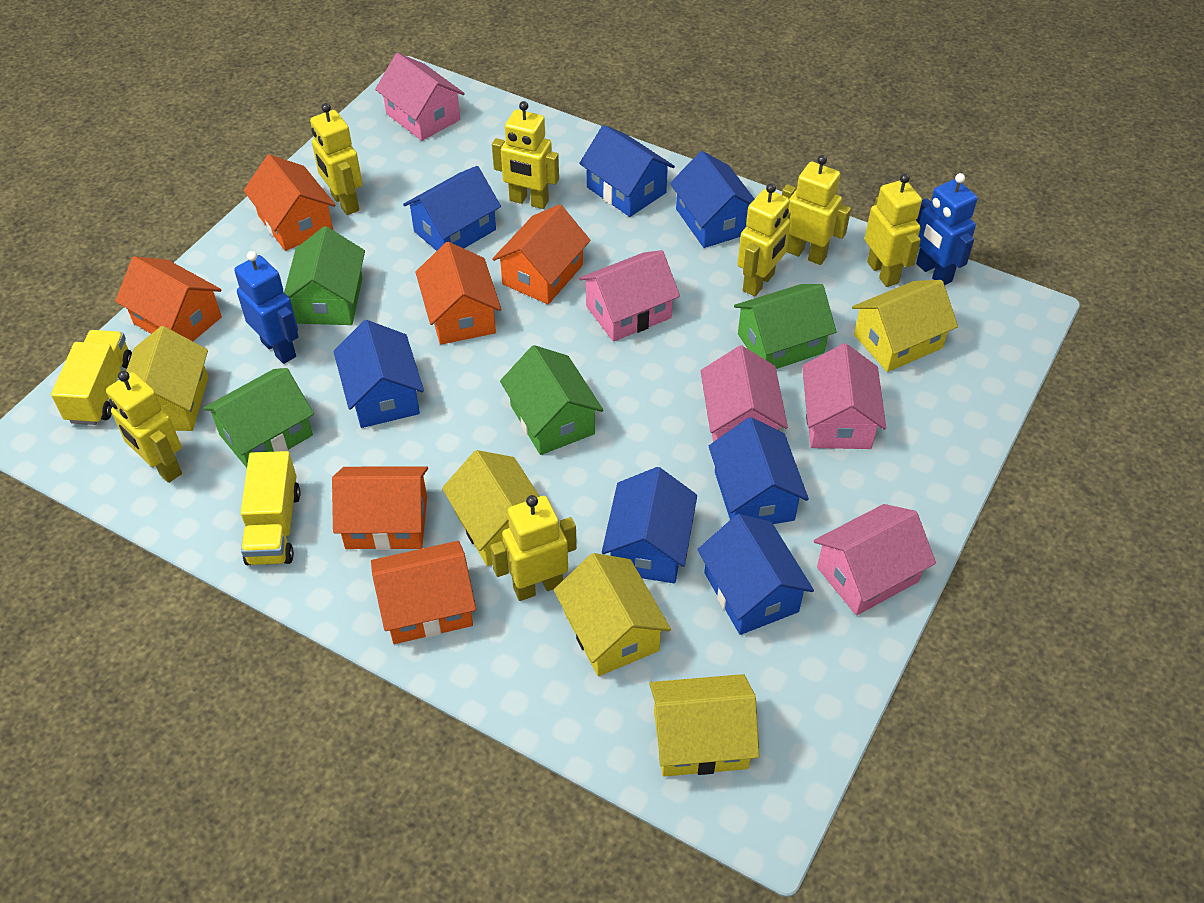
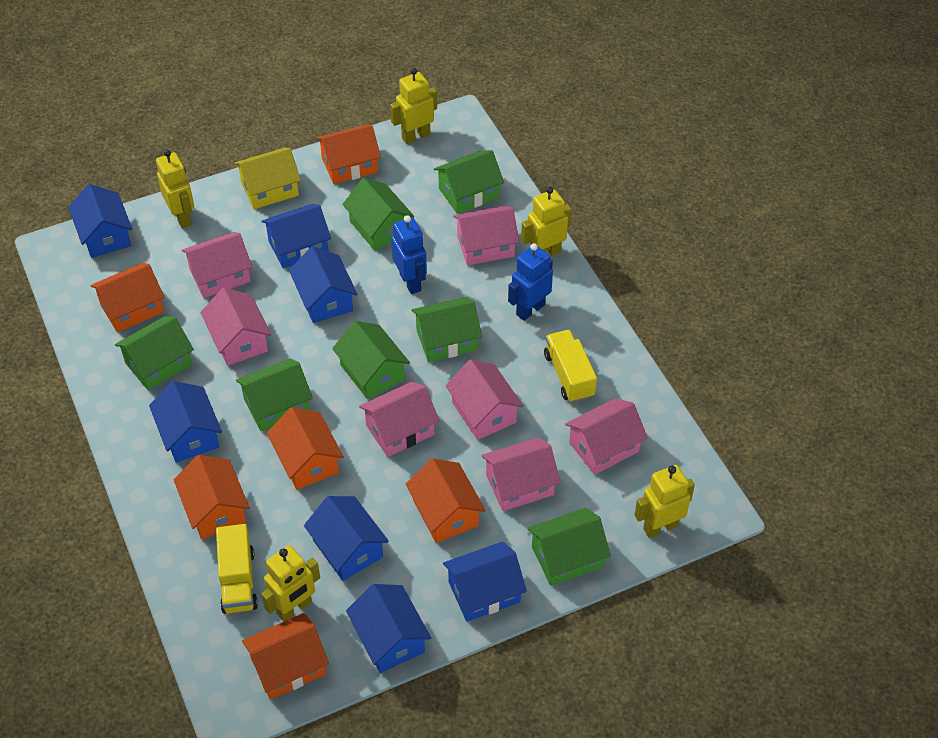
green house: 4 -> 7
pink house: 5 -> 7
yellow house: 5 -> 1
yellow robot: 7 -> 5

